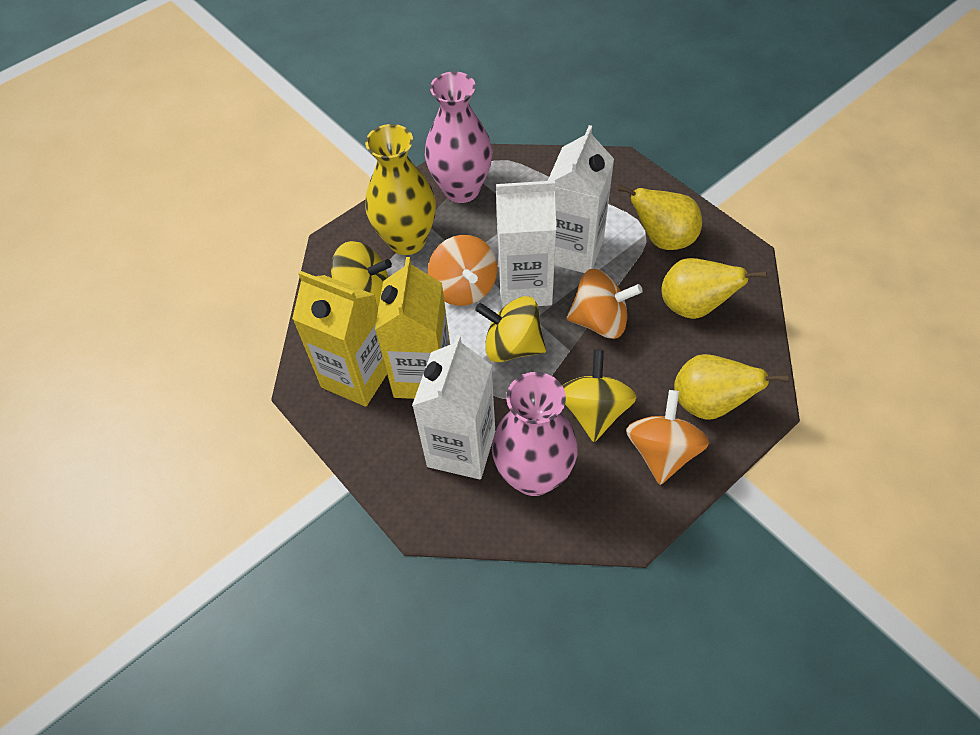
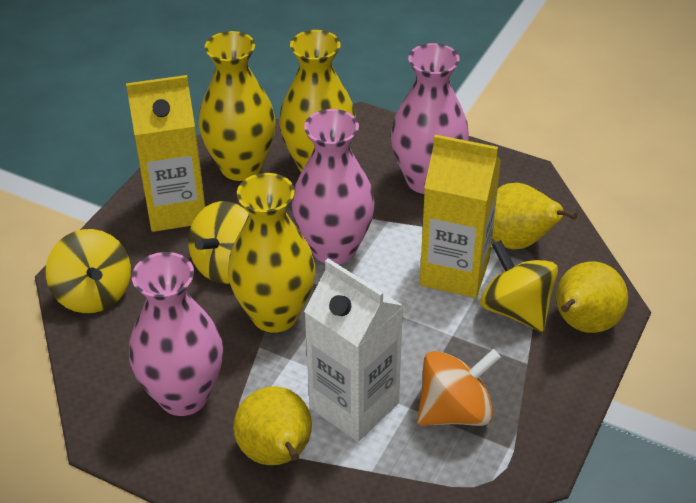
orange spinning top: 3 -> 1
pink vase: 2 -> 3
white carton: 3 -> 1
yellow vase: 1 -> 3

